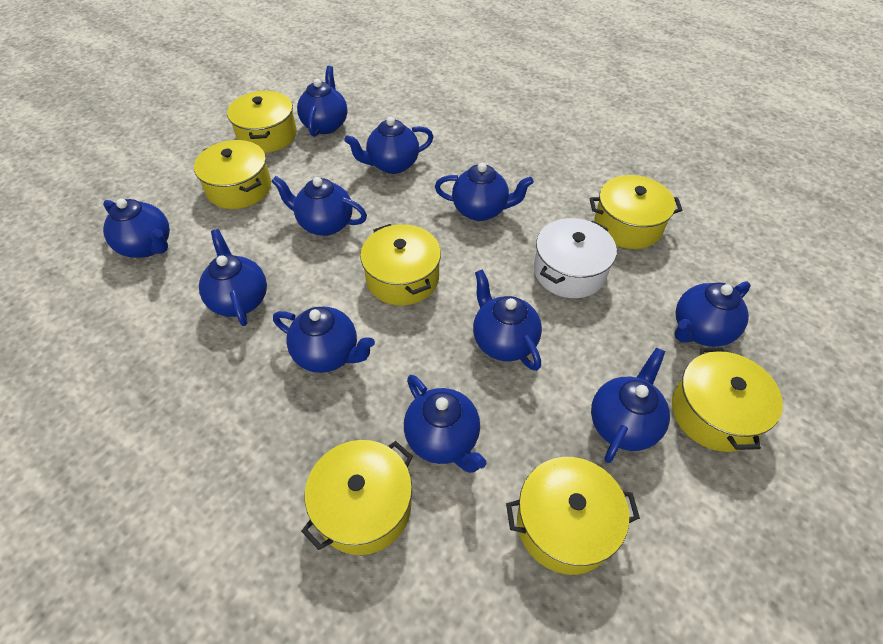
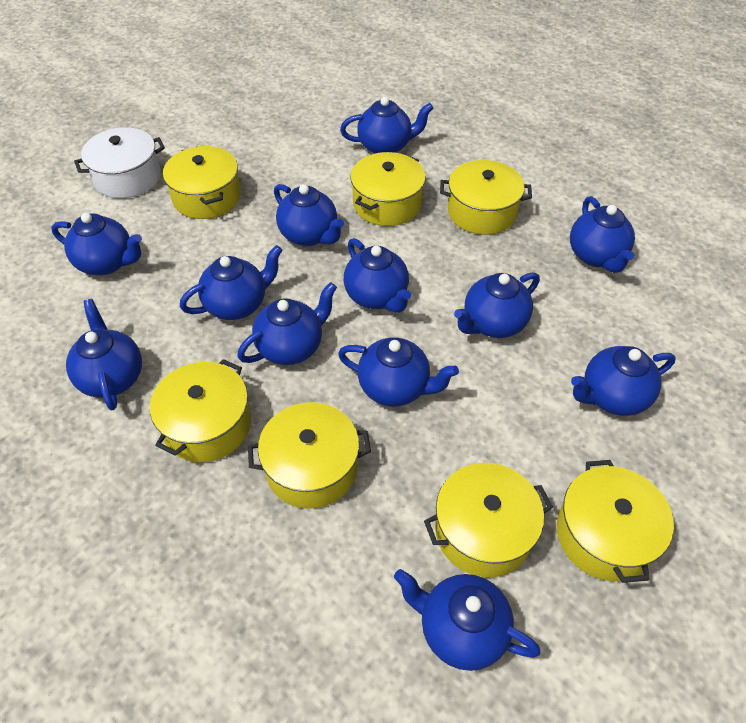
blue teapot: 11 -> 12

